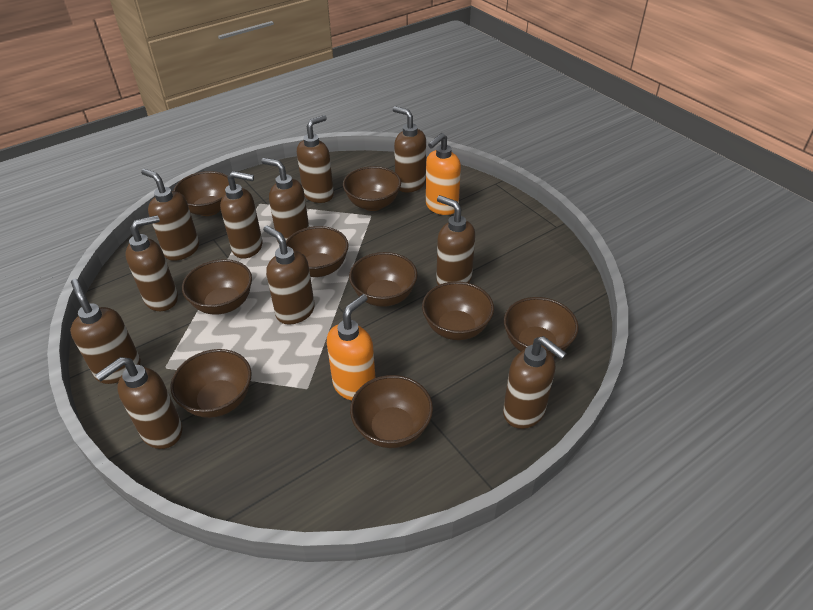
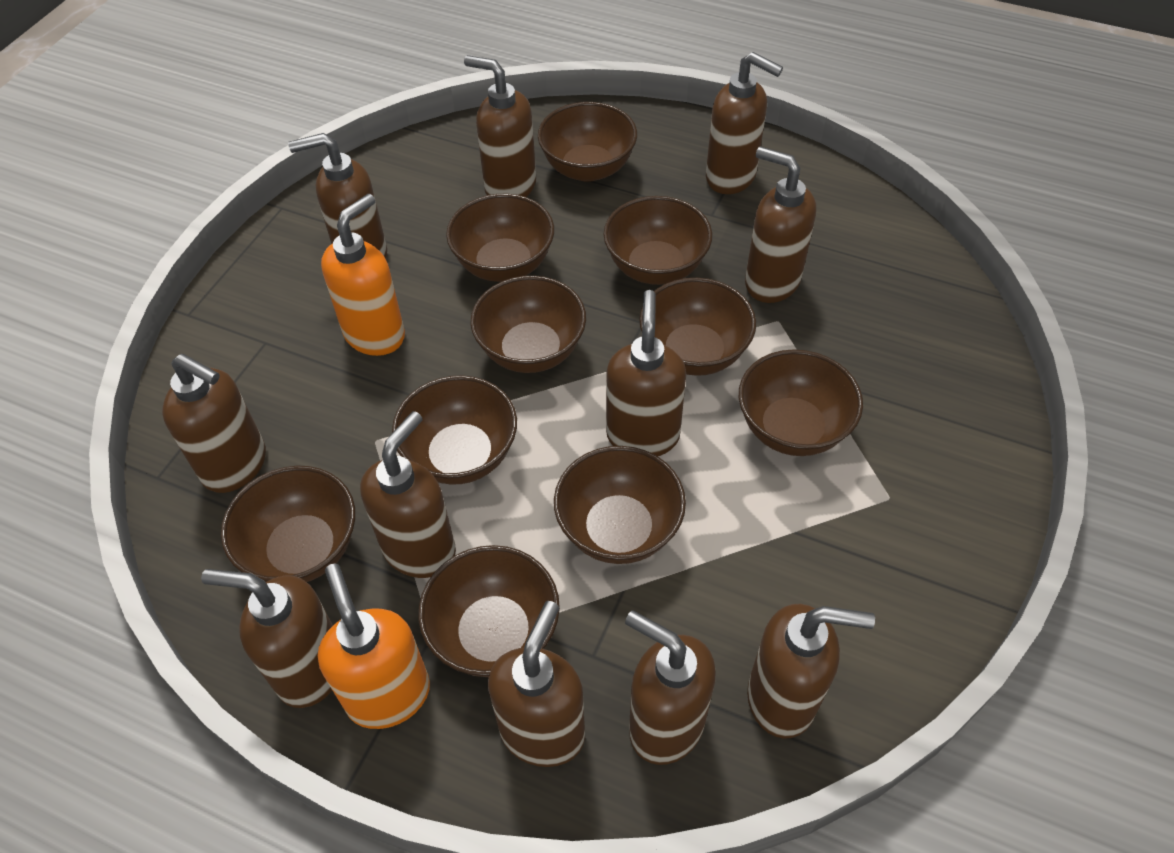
brown bowl: 9 -> 10

